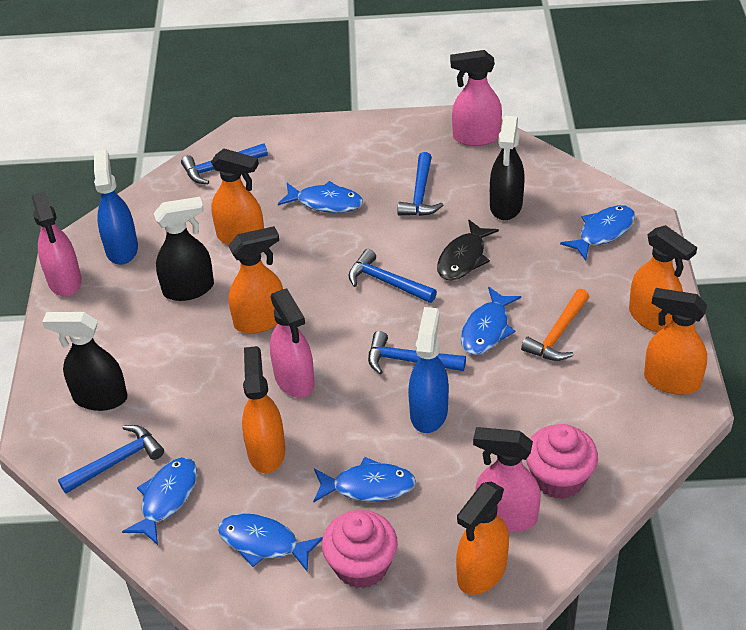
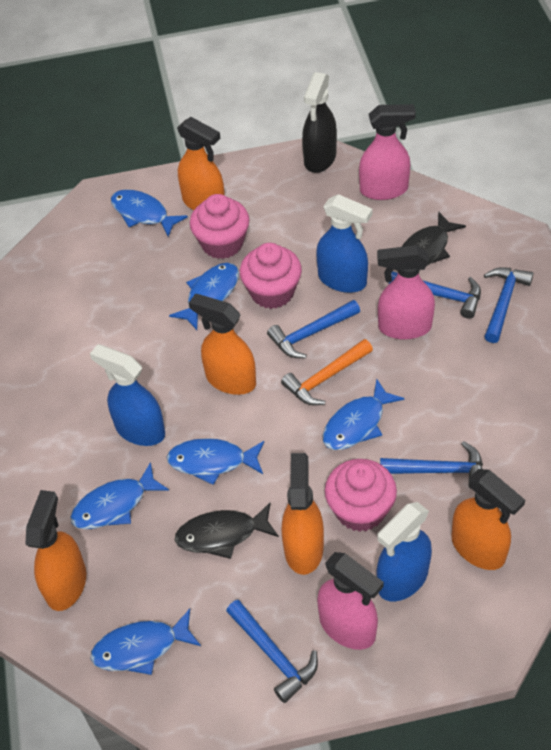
black fish: 1 -> 2
black spray bottle: 3 -> 1
blue spray bottle: 2 -> 3
orange spray bottle: 6 -> 5
pink cupcake: 2 -> 3
pink spray bottle: 4 -> 3

